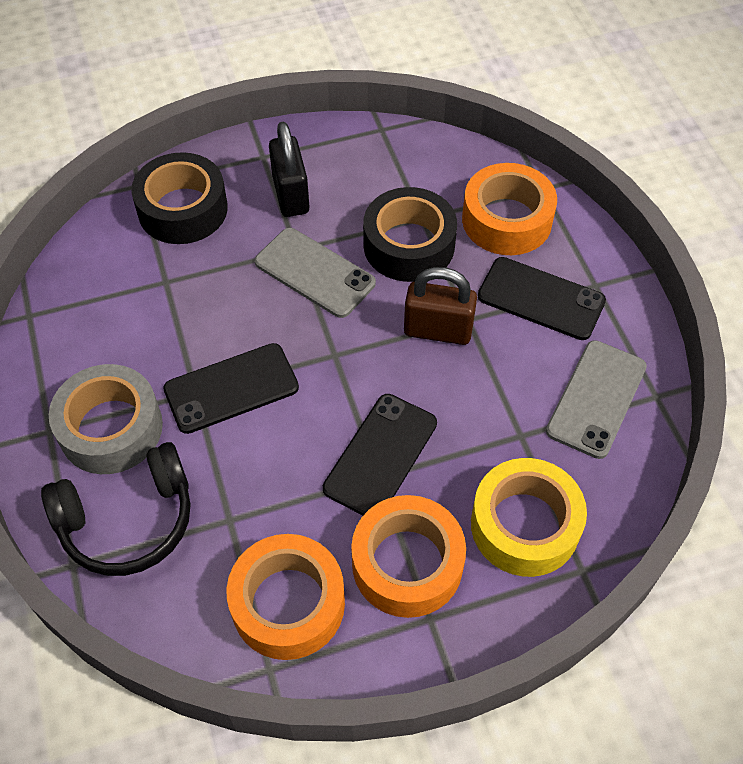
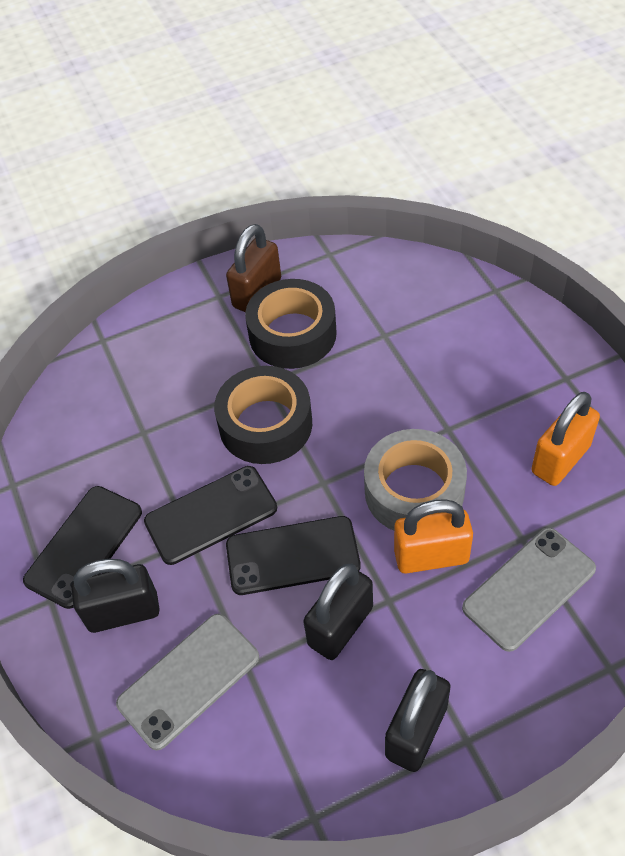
black headphones: 1 -> 0
black padlock: 1 -> 3
orange padlock: 0 -> 2
orange tape: 3 -> 0
yellow tape: 1 -> 0

